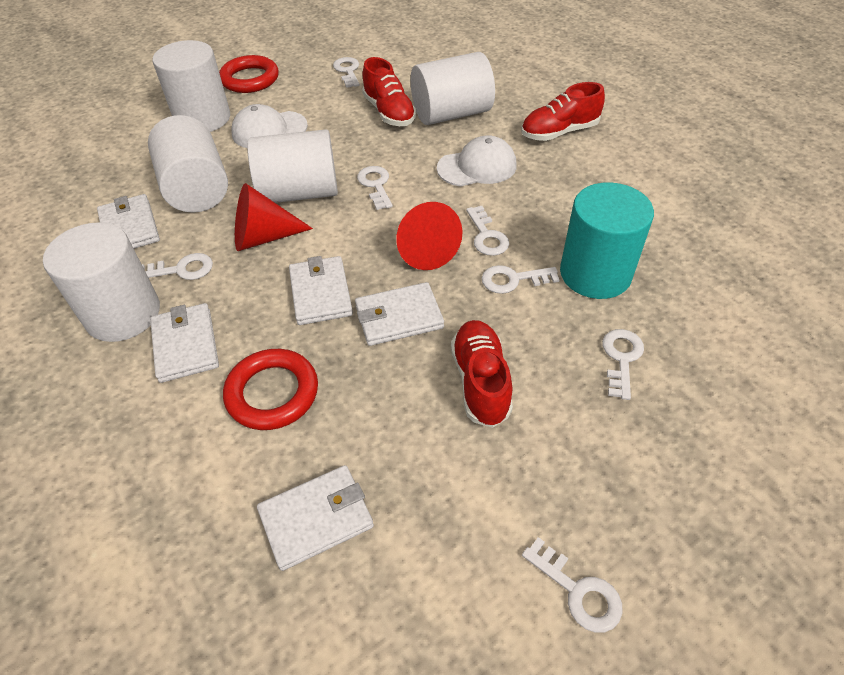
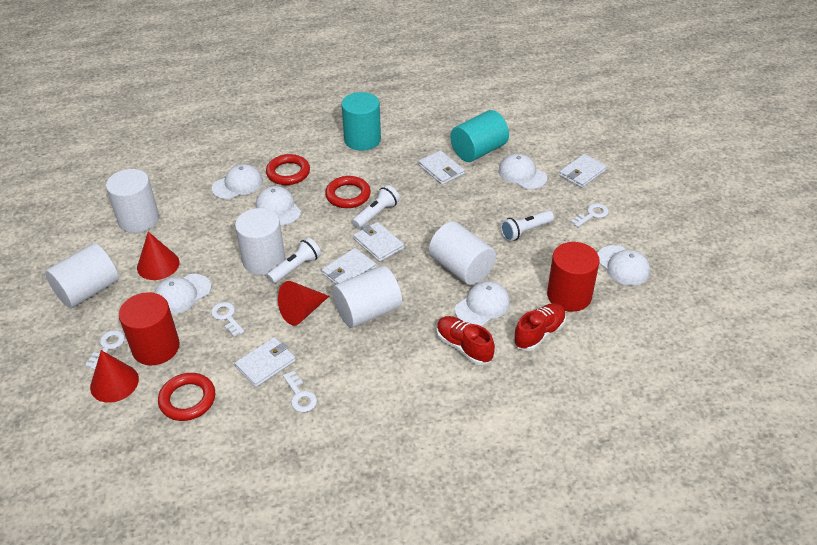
red cone: 2 -> 3
red cylinder: 0 -> 2
red ring: 2 -> 3
red shoe: 3 -> 2
turquoise cylinder: 1 -> 2
white cap: 2 -> 6
white flashlight: 0 -> 3
white key: 7 -> 4

